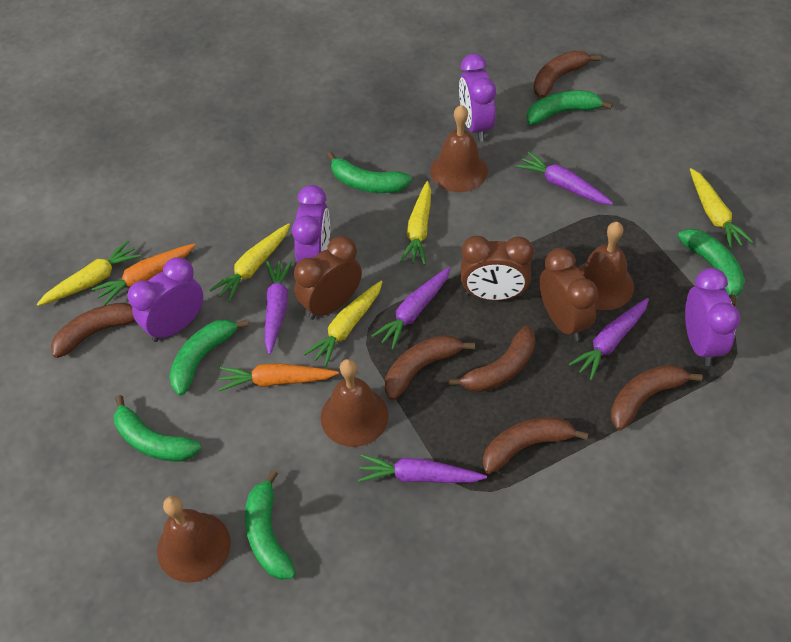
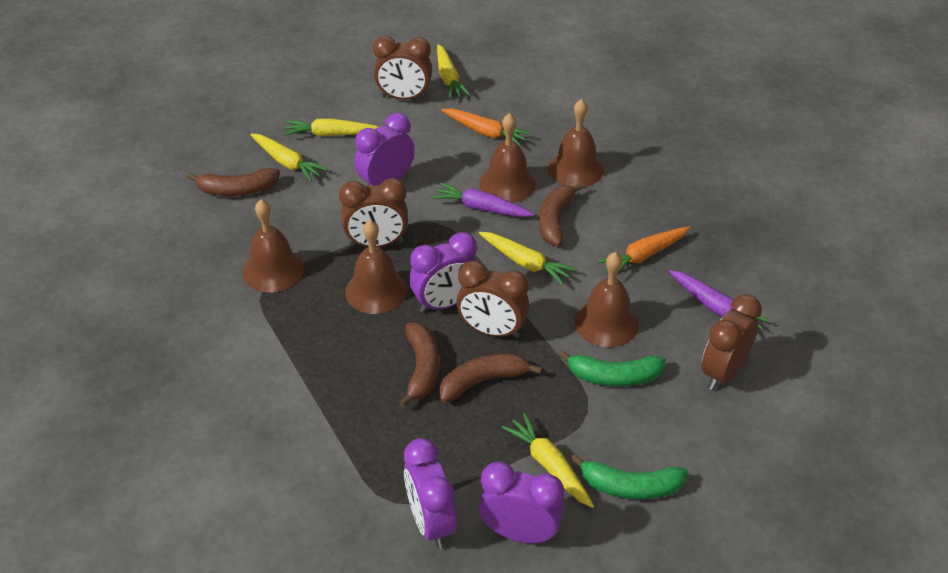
brown banana: 6 -> 4
brown bell: 4 -> 5
brown clock: 3 -> 4
green banana: 6 -> 2
purple carrot: 5 -> 2

